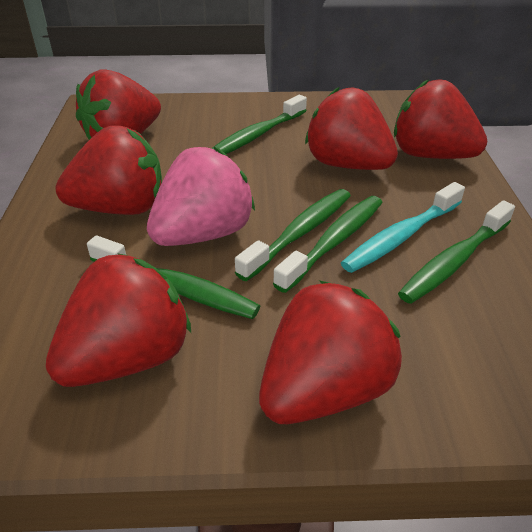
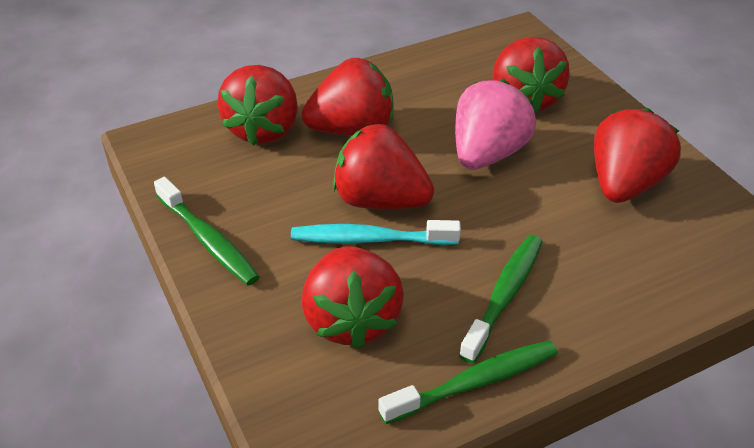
green toothbrush: 5 -> 3

